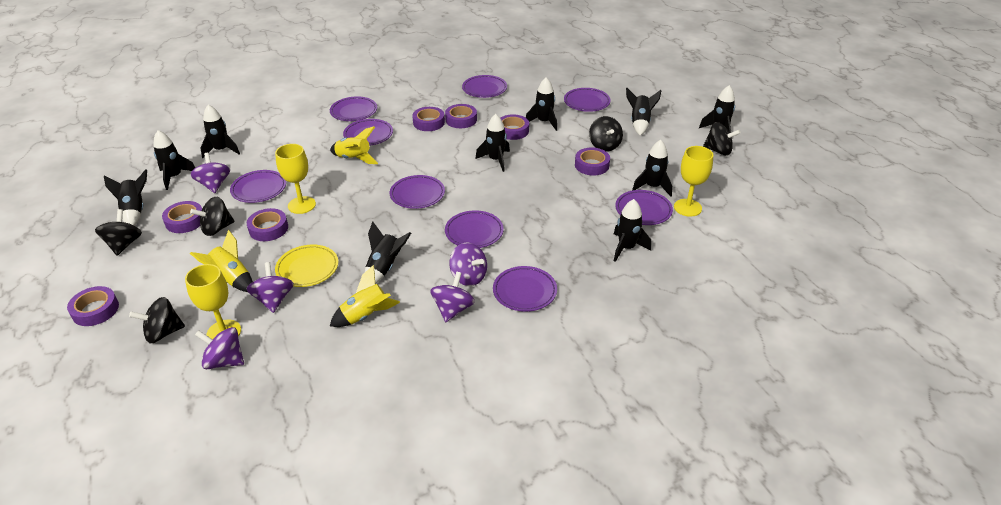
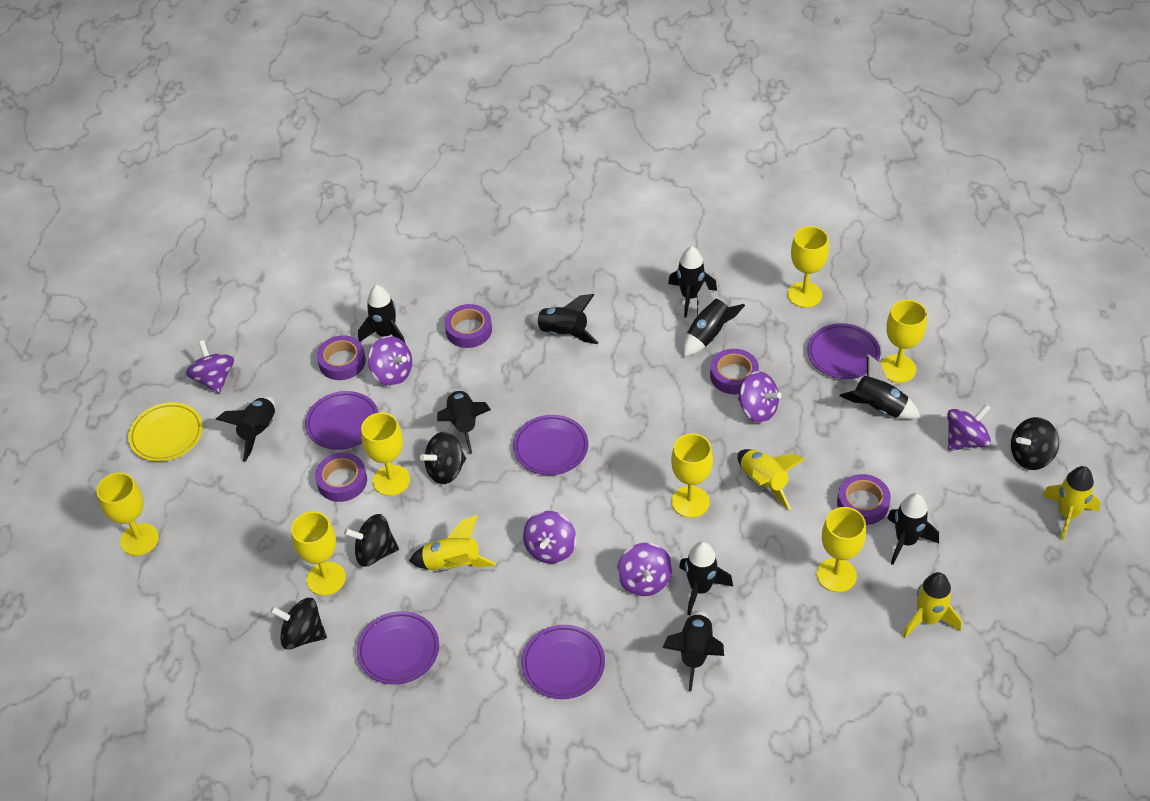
black spinning top: 5 -> 4
purple plate: 9 -> 5
purple spinning top: 5 -> 6
purple tape: 7 -> 5
yellow goblet: 3 -> 7
yellow rocket: 3 -> 4

